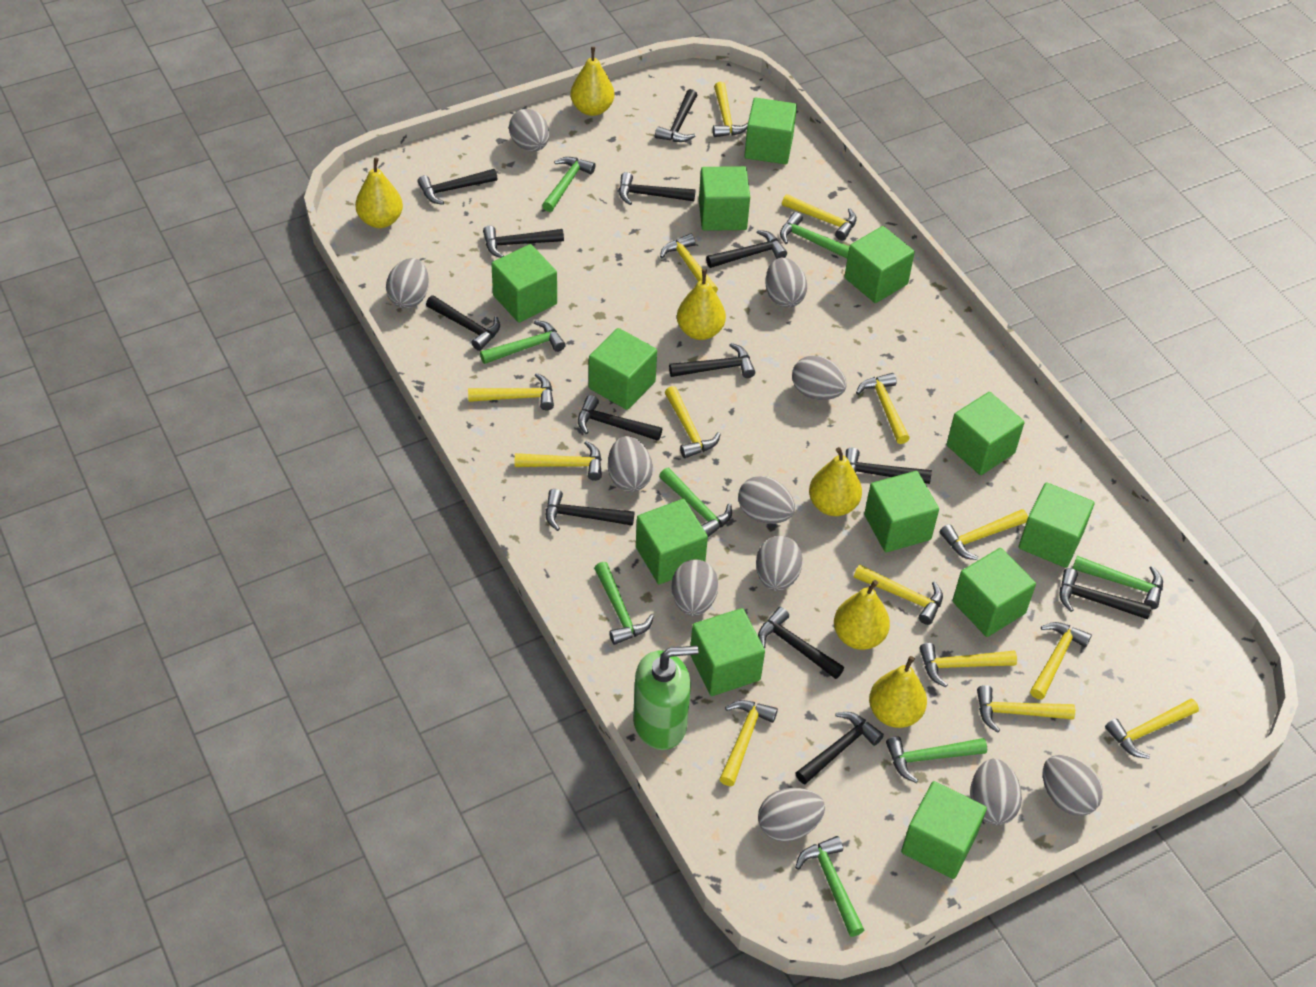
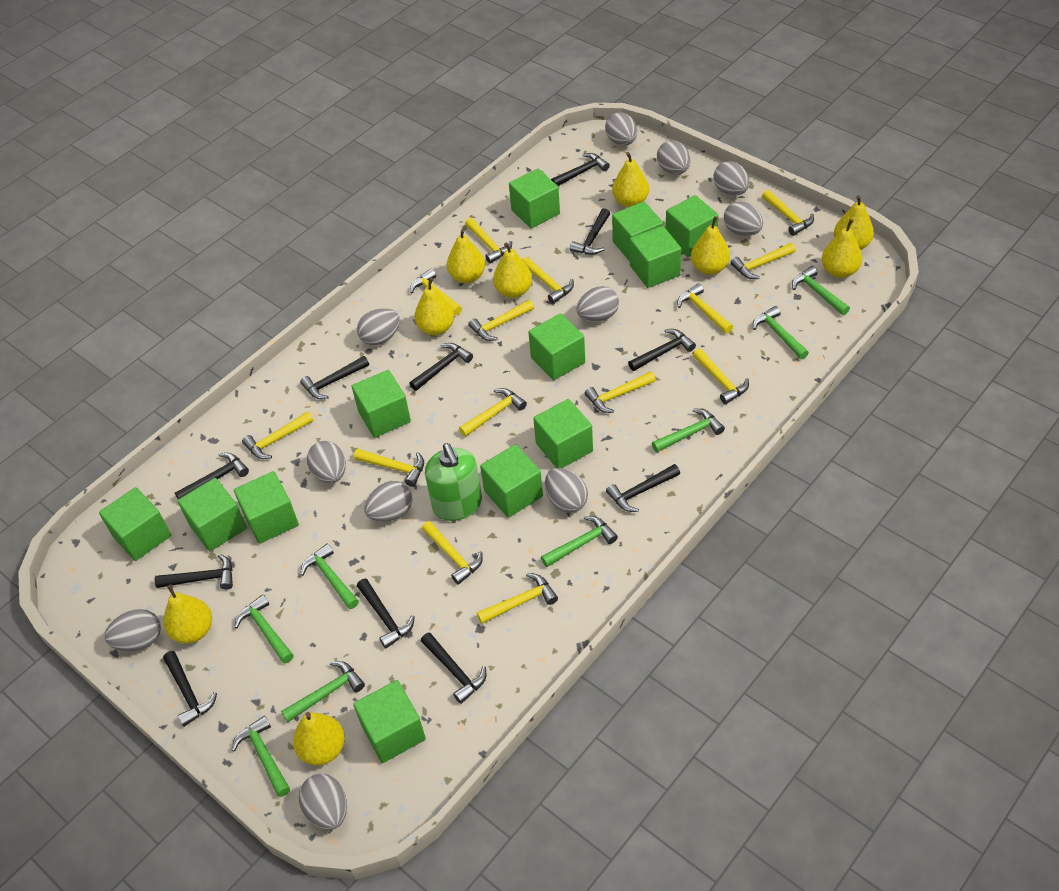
black hammer: 13 -> 11
yellow pear: 6 -> 9

